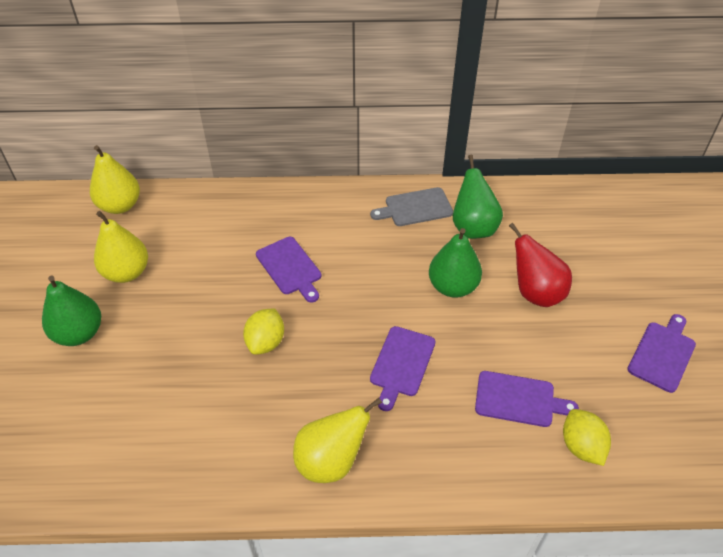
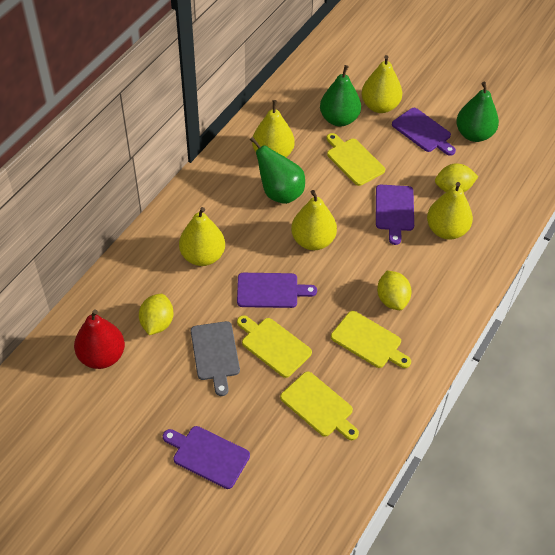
yellow cutting board: 0 -> 4
yellow lemon: 2 -> 3
yellow pear: 3 -> 5

